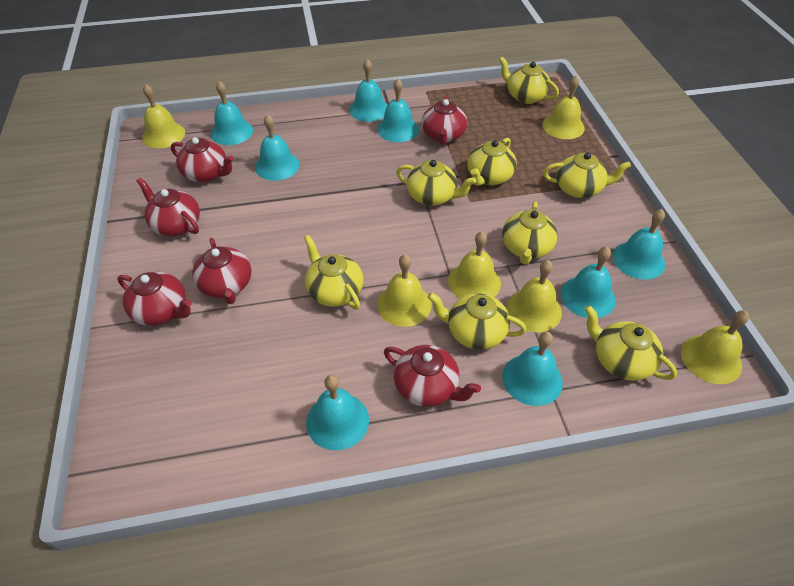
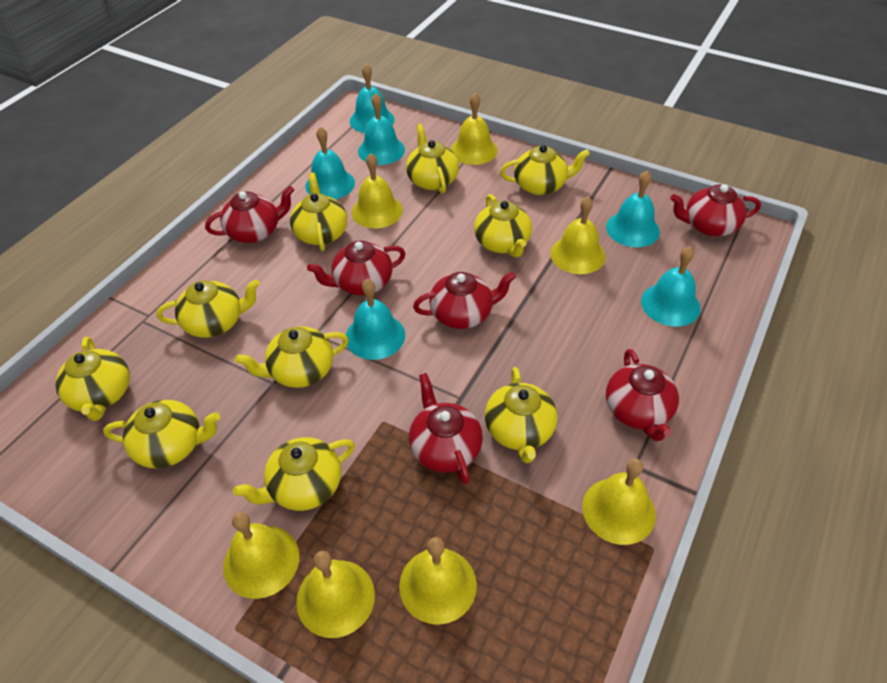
turquoise bell: 8 -> 6
yellow bell: 6 -> 7
yellow teapot: 8 -> 10

